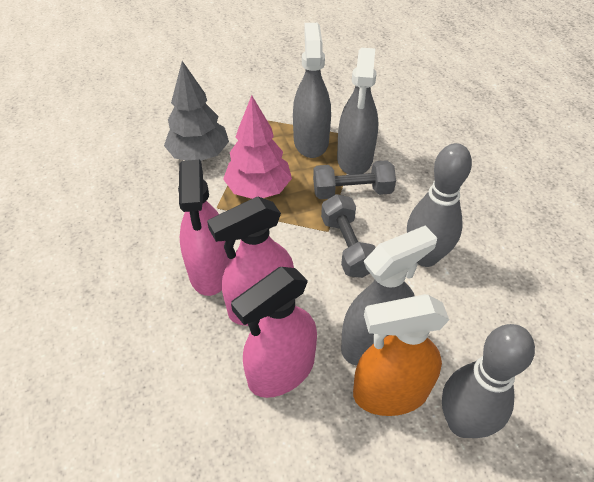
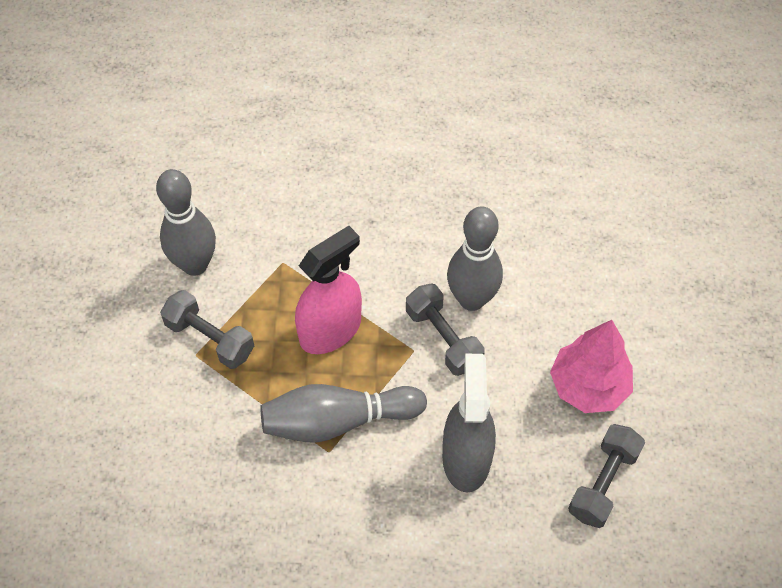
grey bowling pin: 2 -> 3
grey dumbbell: 2 -> 3
grey spray bottle: 3 -> 1
grey tree: 1 -> 0
orange spray bottle: 1 -> 0
pink spray bottle: 3 -> 1

